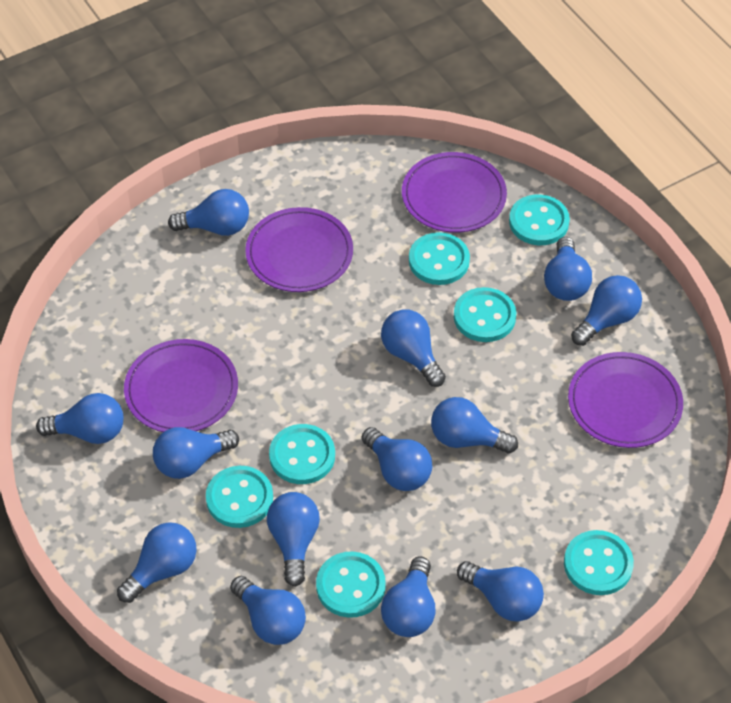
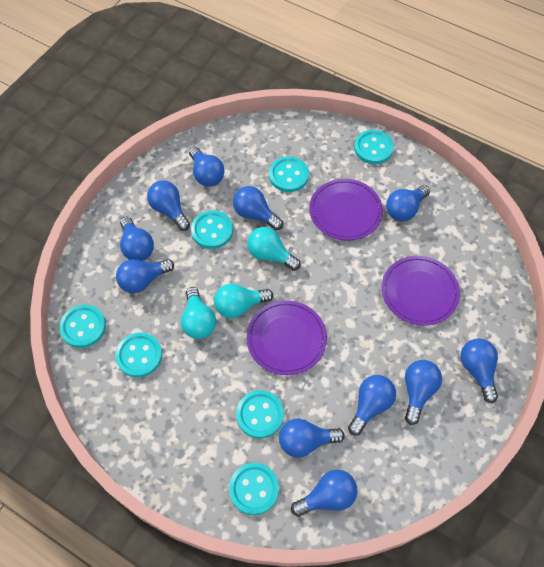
blue light bulb: 13 -> 11
purple plate: 4 -> 3
turquoise light bulb: 0 -> 3

